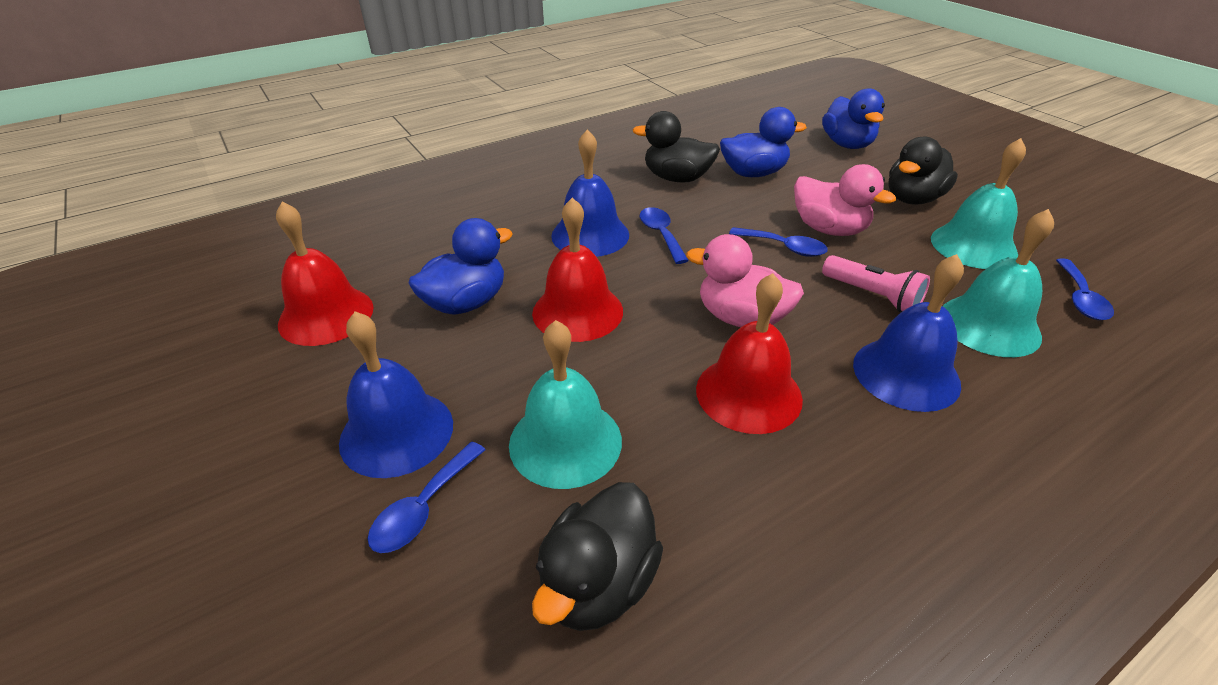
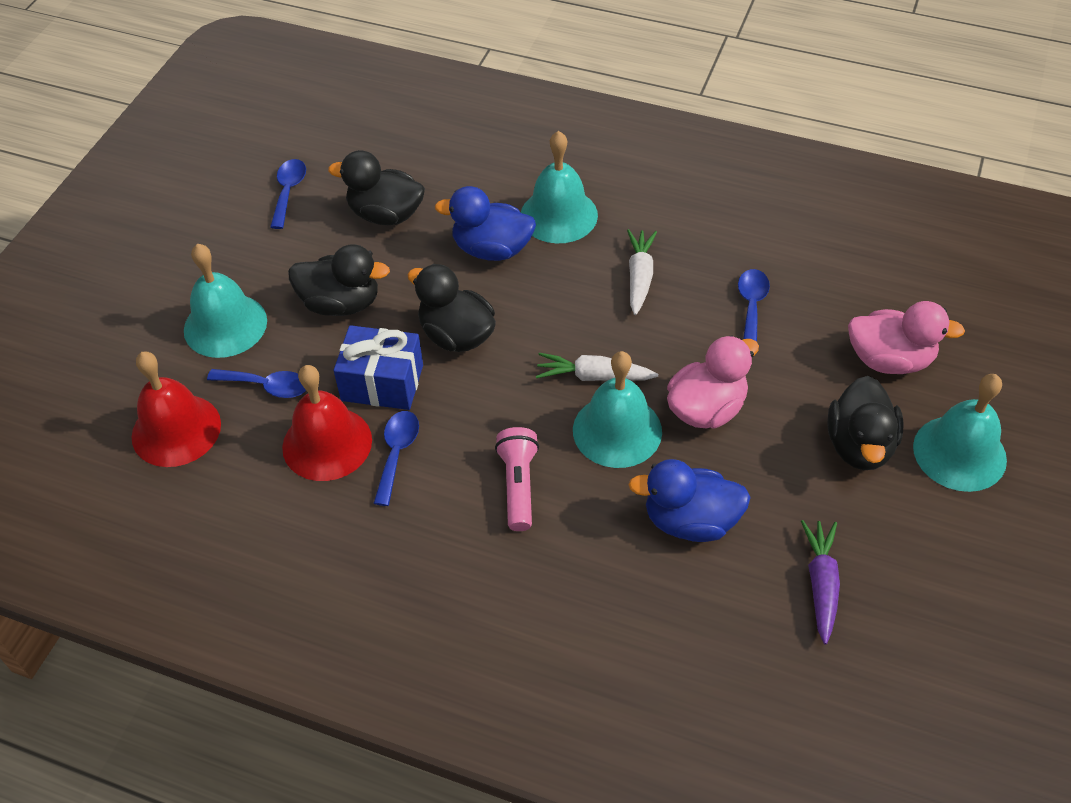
black duck: 3 -> 4
blue bell: 3 -> 0
blue duck: 3 -> 2
blue gift: 0 -> 1
purple carrot: 0 -> 1
red bell: 3 -> 2
turquoise bell: 3 -> 4
white carrot: 0 -> 2

